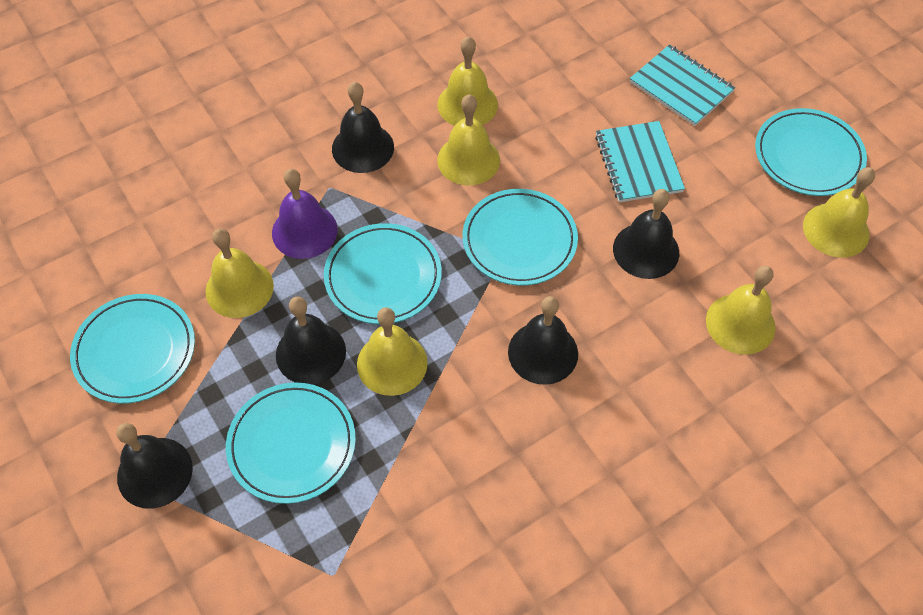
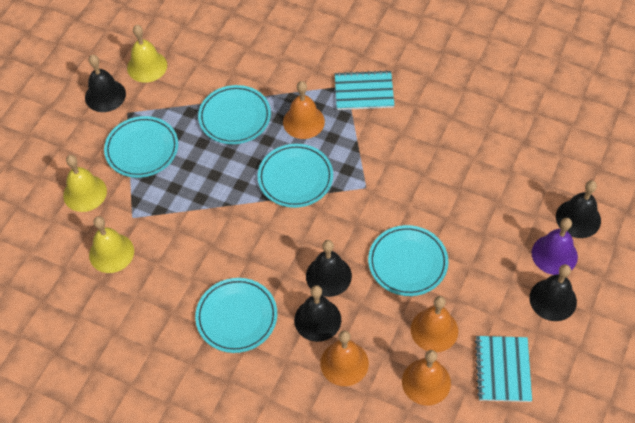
orange bell: 0 -> 4
yellow bell: 6 -> 3

